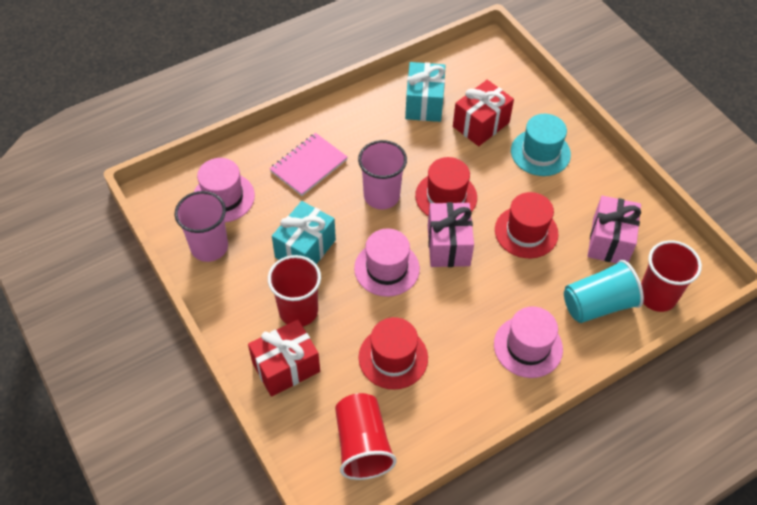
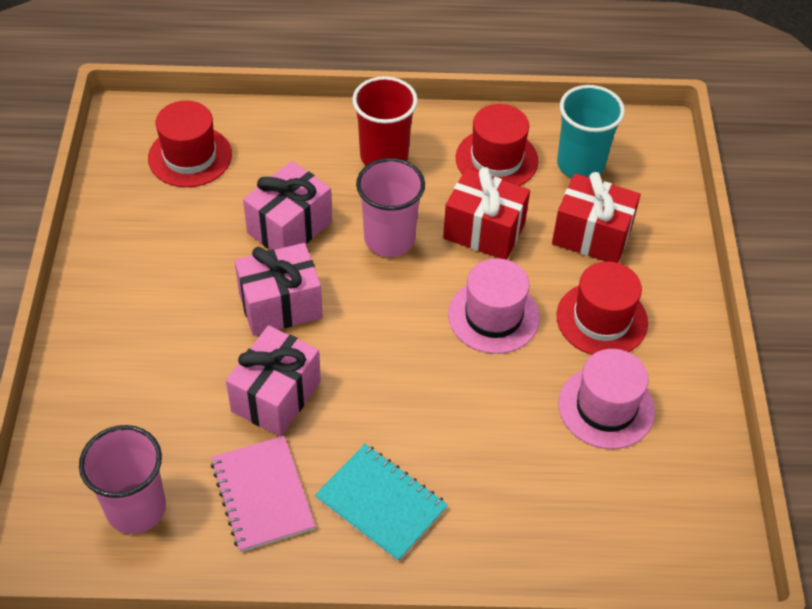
pink gift: 2 -> 3
pink hat: 3 -> 2
red cup: 3 -> 1
turquoise gift: 2 -> 0
turquoise hat: 1 -> 0
turquoise notebook: 0 -> 1

